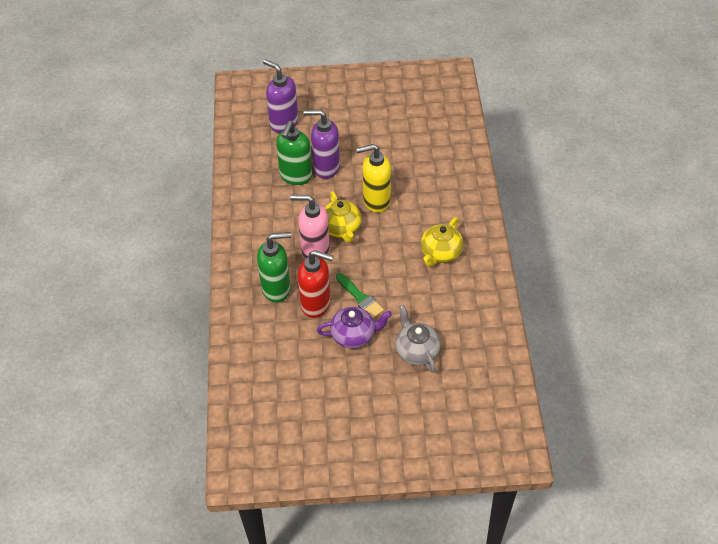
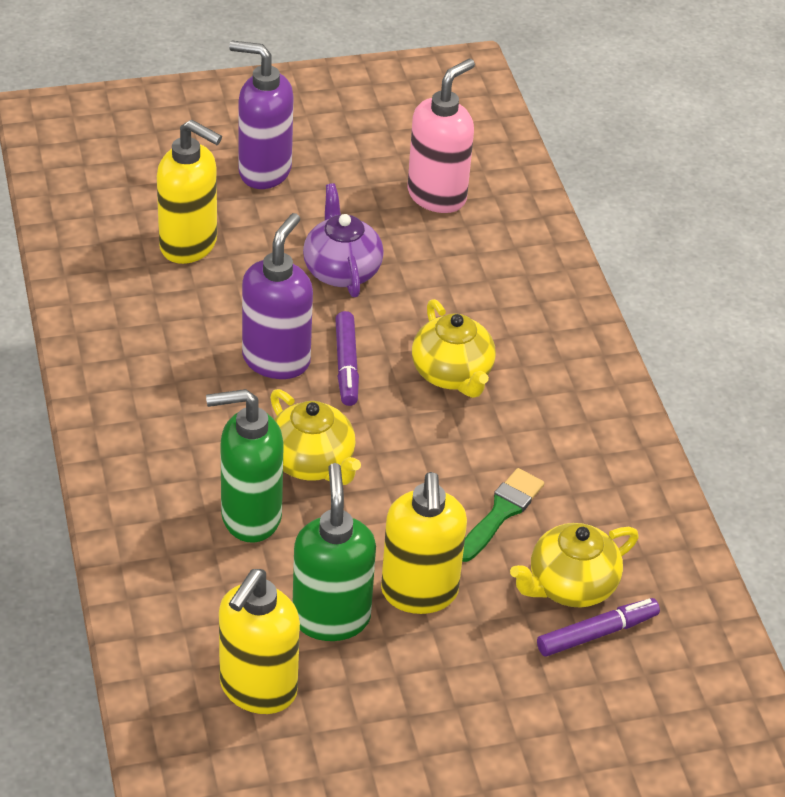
grey teapot: 1 -> 0
purple marker: 0 -> 2
red soap dispenser: 1 -> 0
yellow soap dispenser: 1 -> 3
yellow teapot: 2 -> 3

